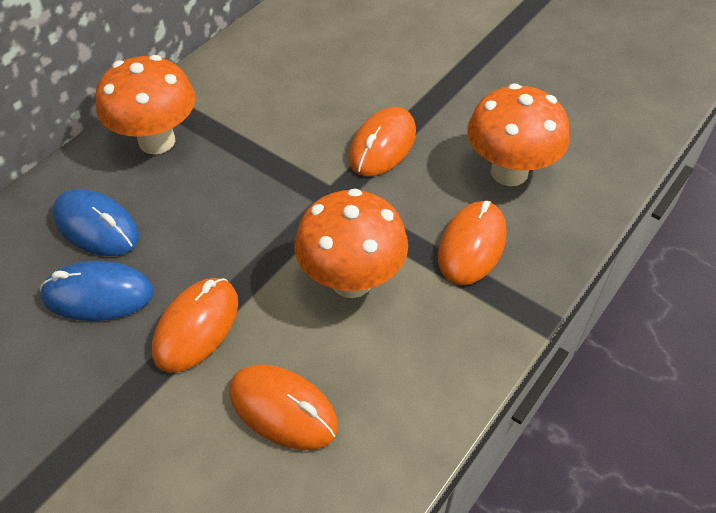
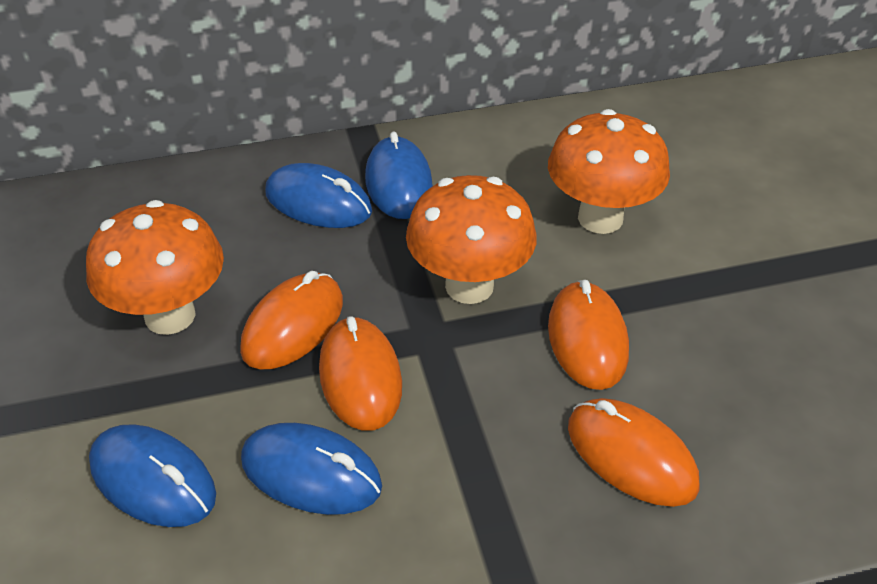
blue mouse: 2 -> 4

